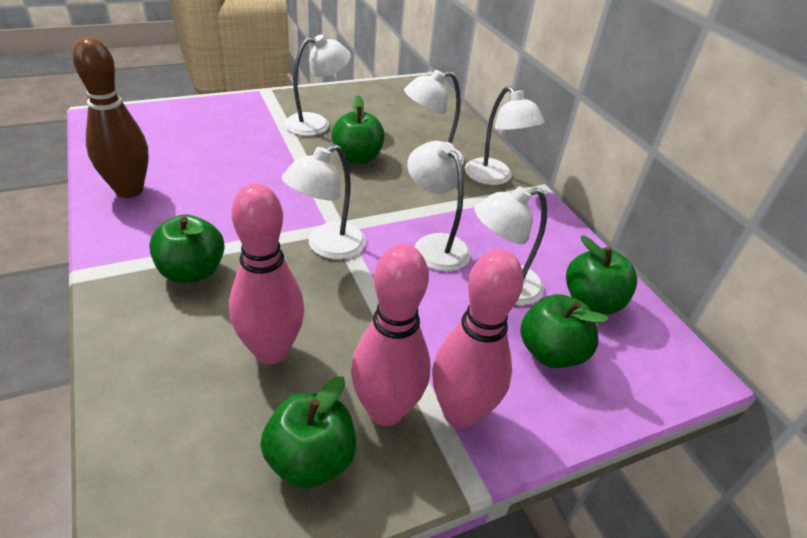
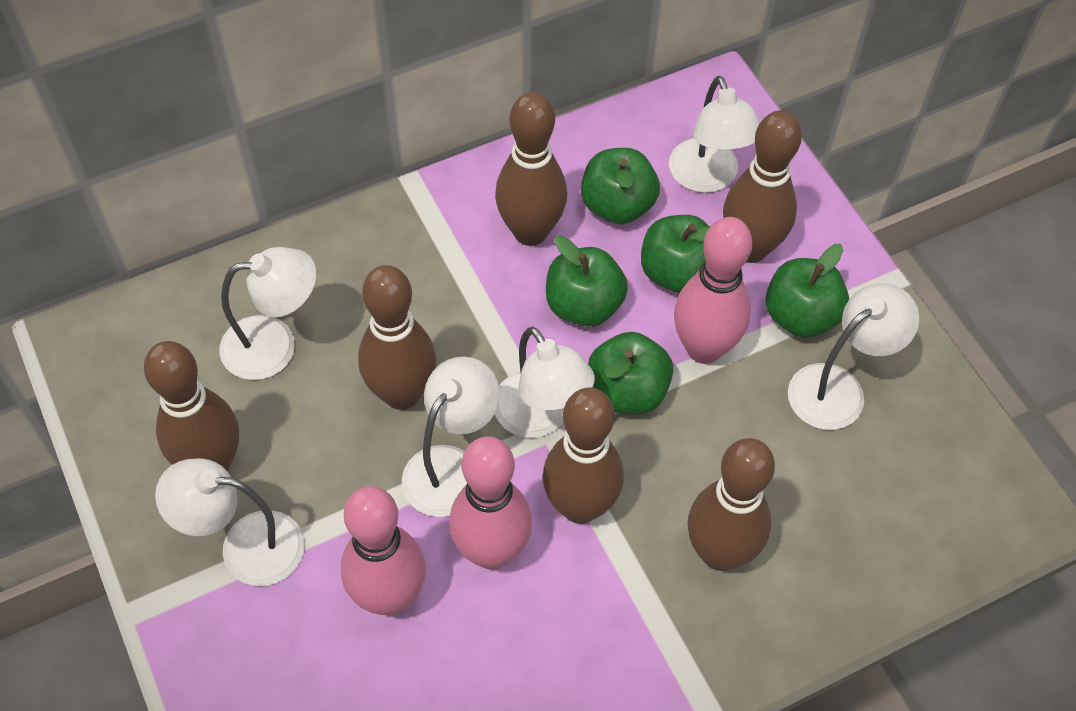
brown bowling pin: 1 -> 6

